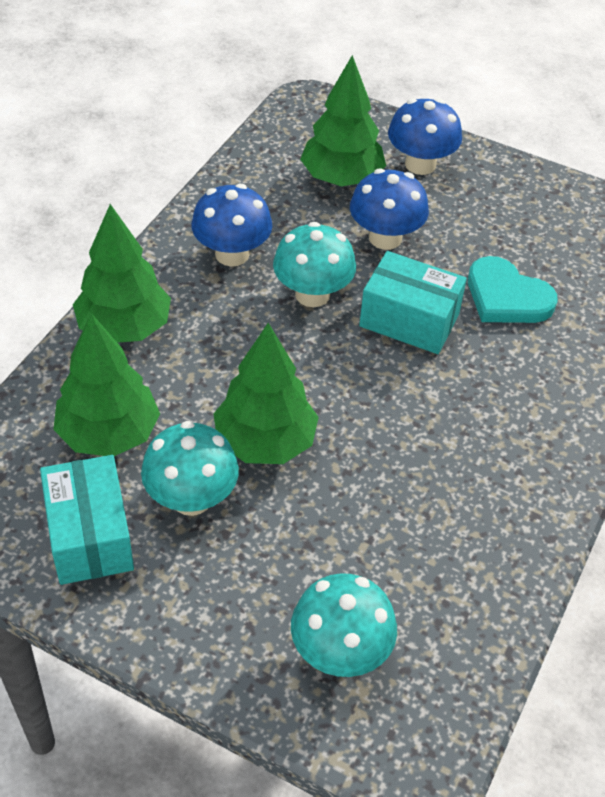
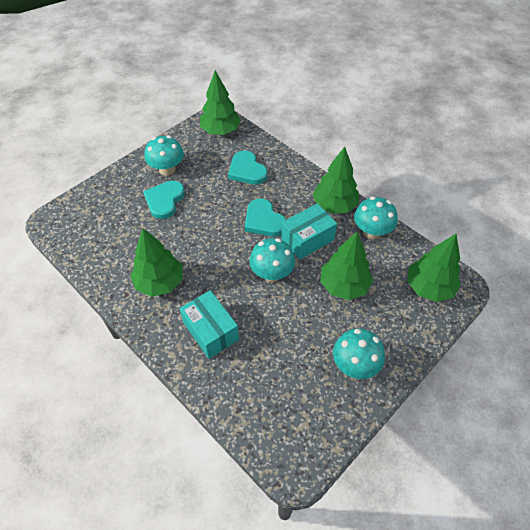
blue mushroom: 3 -> 0
green tree: 4 -> 5
turquoise heart: 1 -> 3
turquoise mushroom: 3 -> 4

